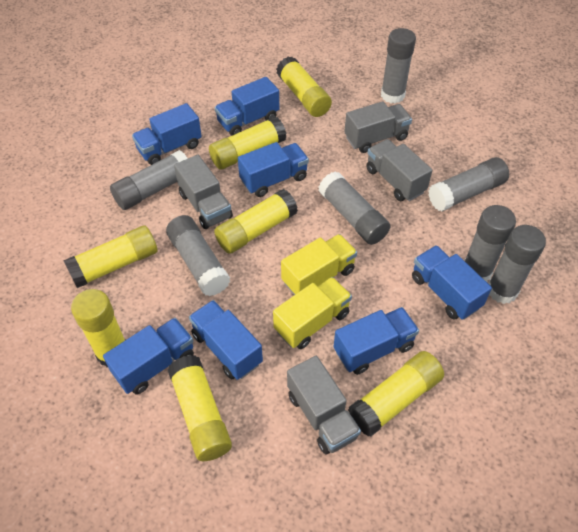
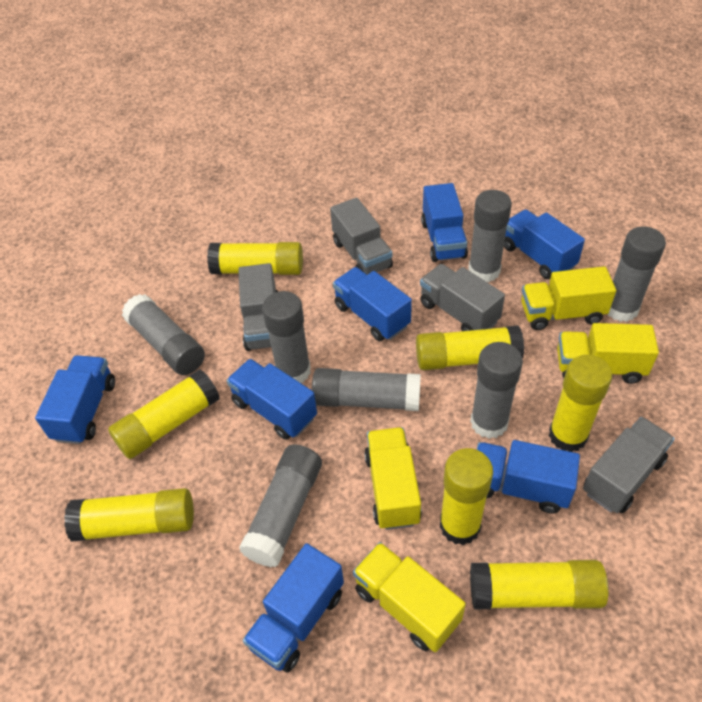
yellow truck: 2 -> 4

